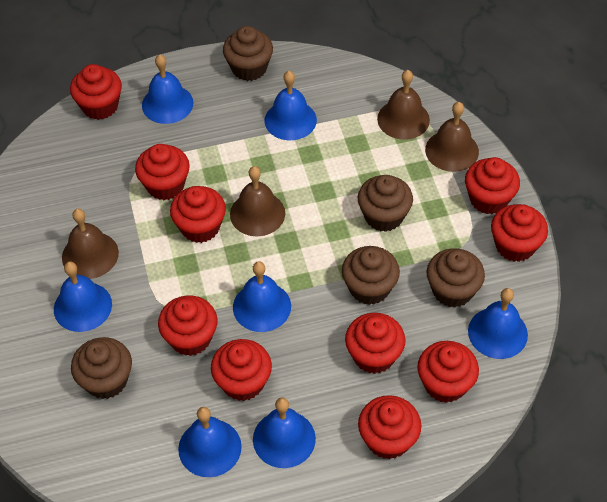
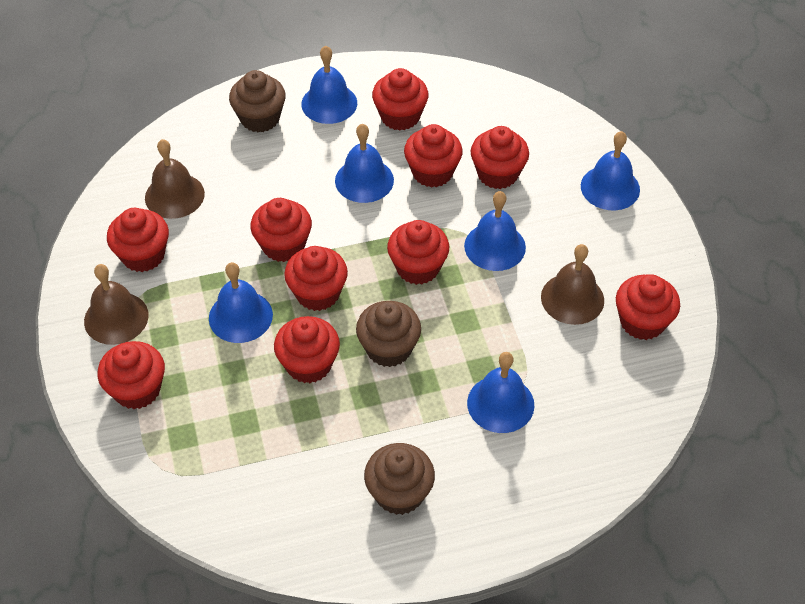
blue bell: 7 -> 6
brown bell: 4 -> 3
brown cupcake: 5 -> 3

